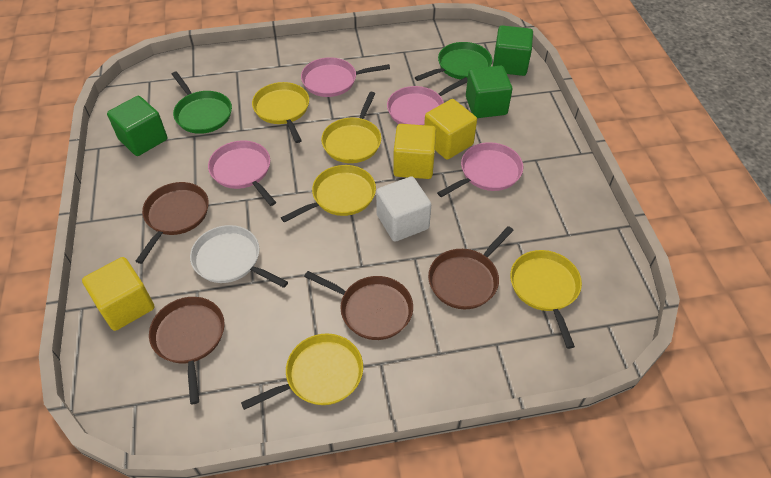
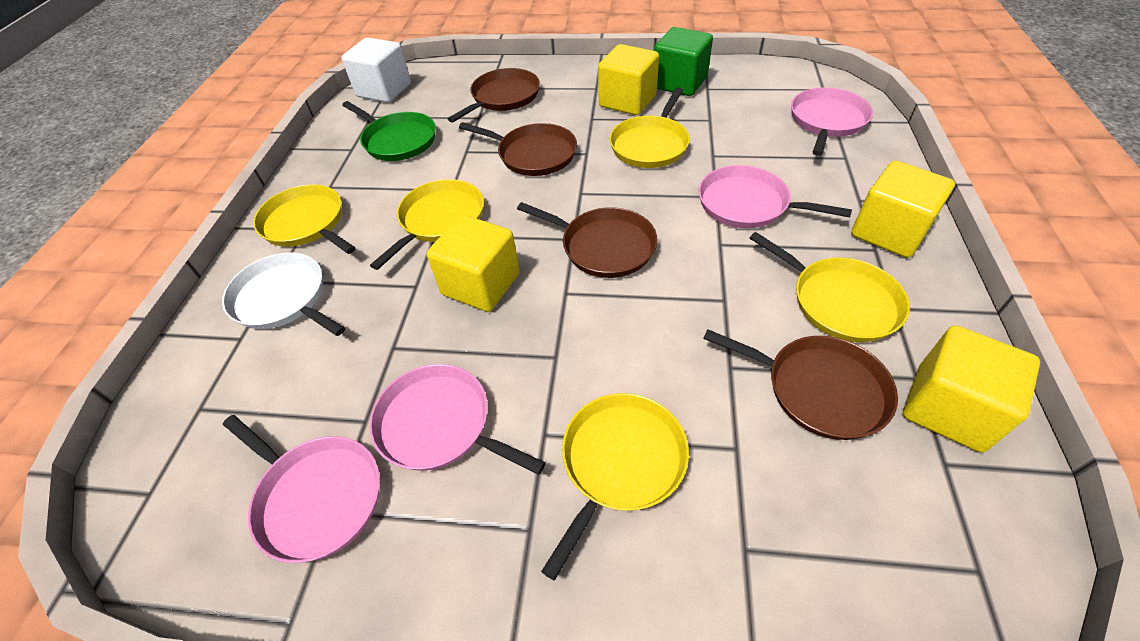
green cube: 3 -> 1
green pan: 2 -> 1
yellow cube: 3 -> 4

